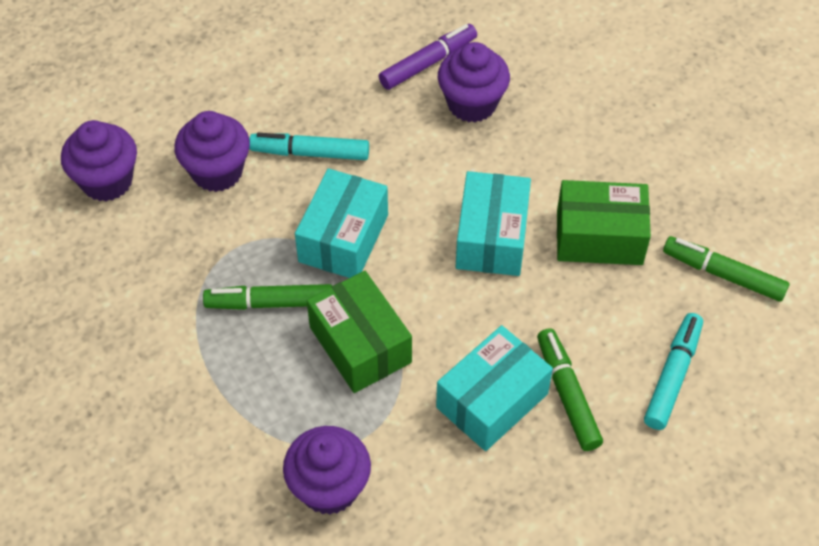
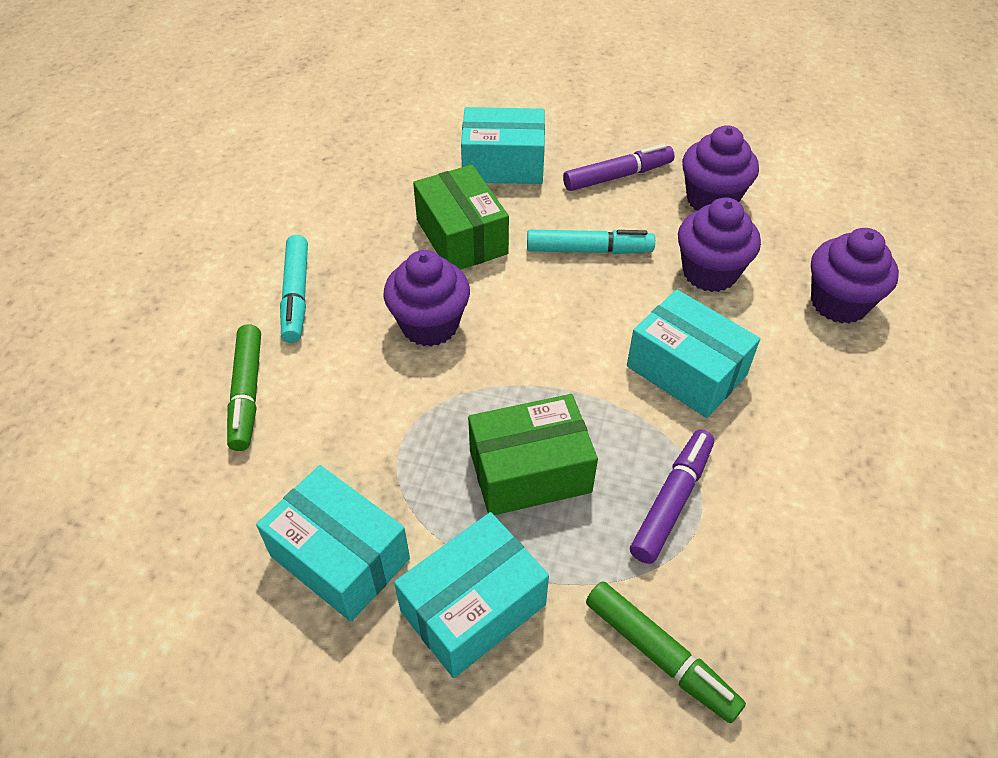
green marker: 3 -> 2
purple marker: 1 -> 2
turquoise box: 3 -> 4

